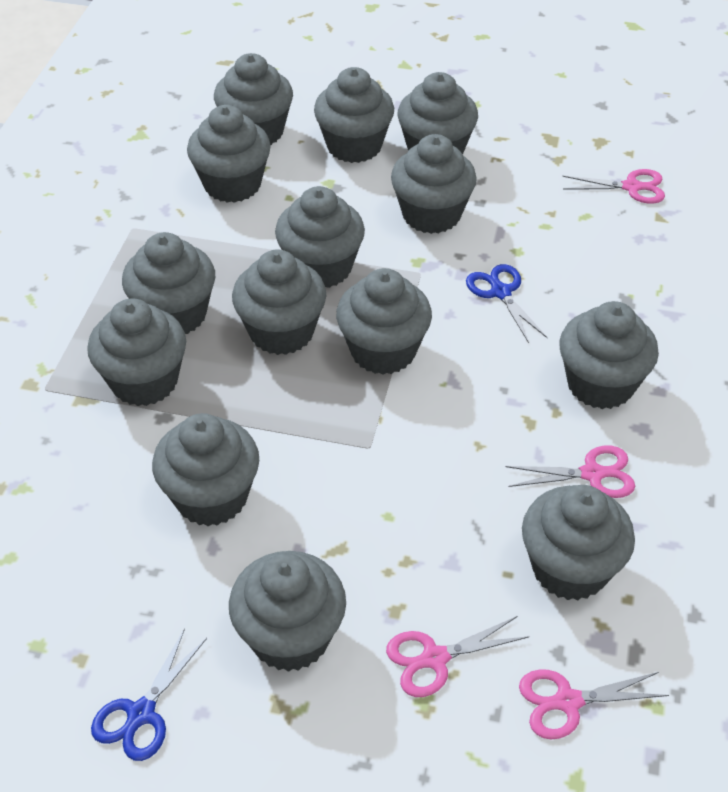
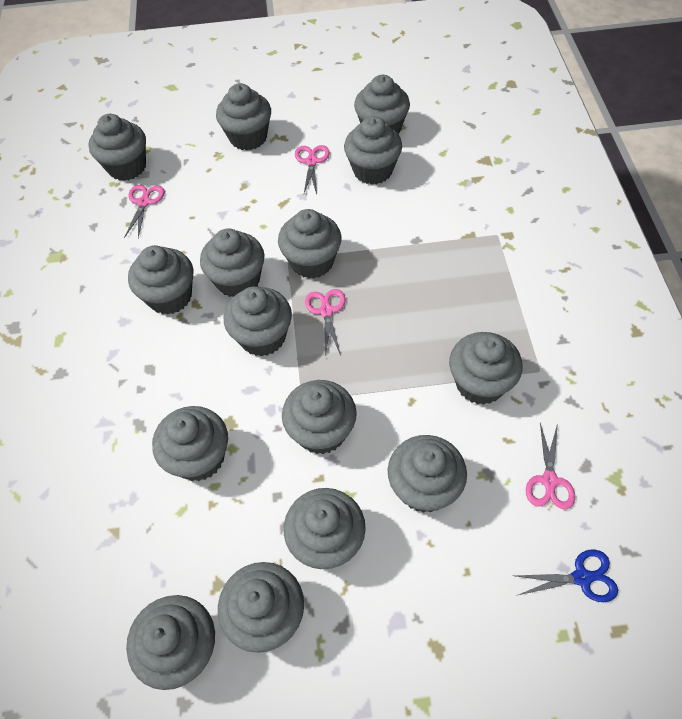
blue scissors: 2 -> 1
grey cupcake: 14 -> 15

